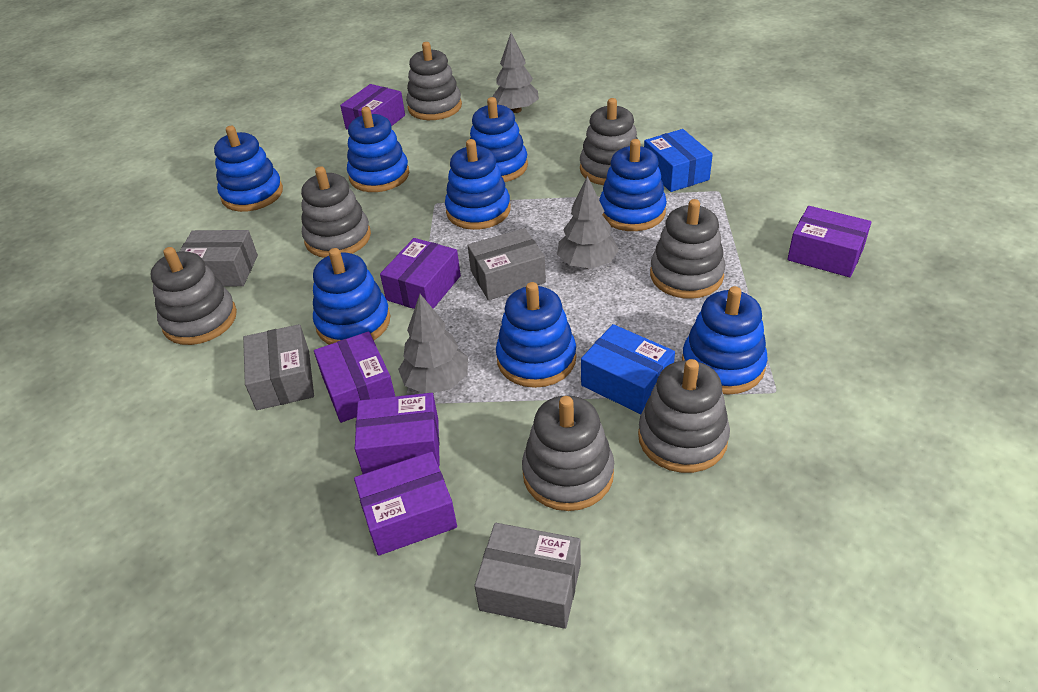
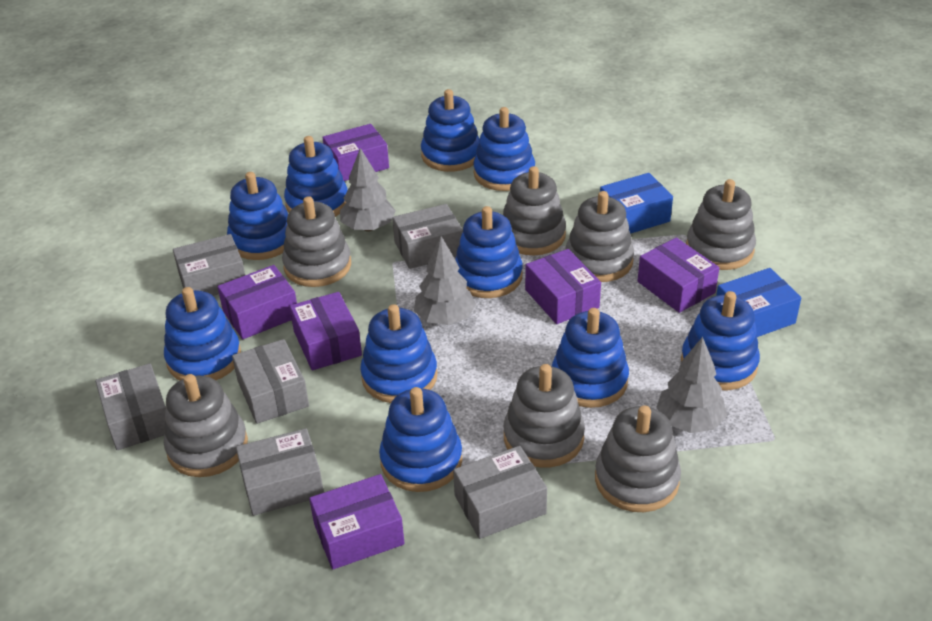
blue stacking toy: 8 -> 10
grey box: 4 -> 6

